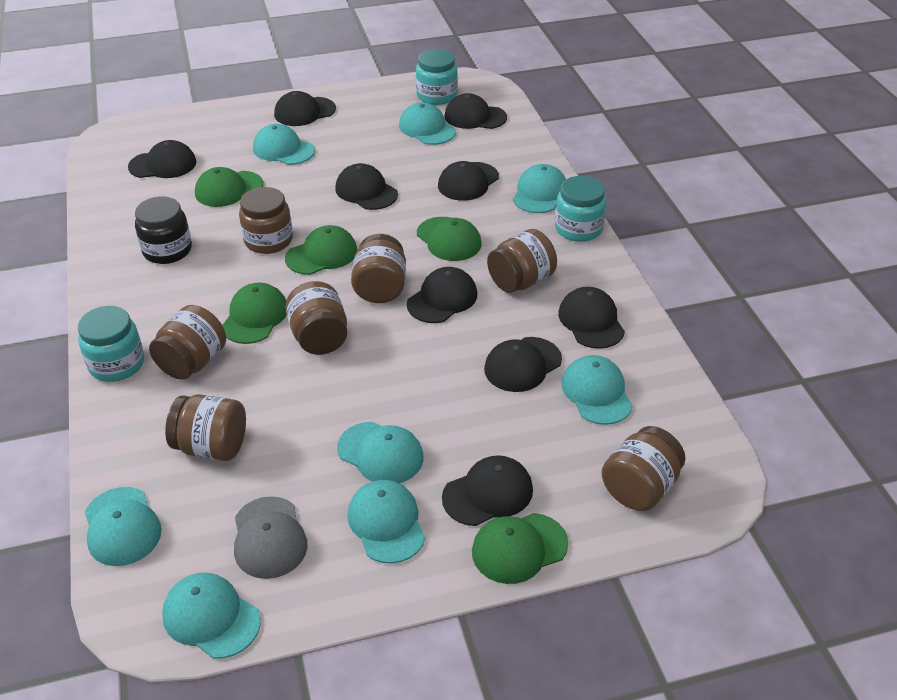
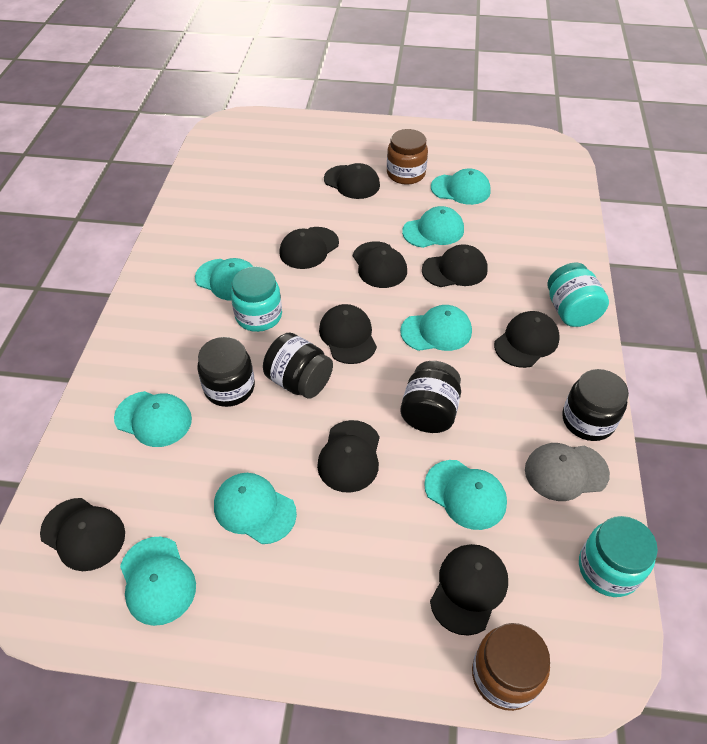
black jar: 1 -> 4
brown jar: 7 -> 2
green cap: 5 -> 0

